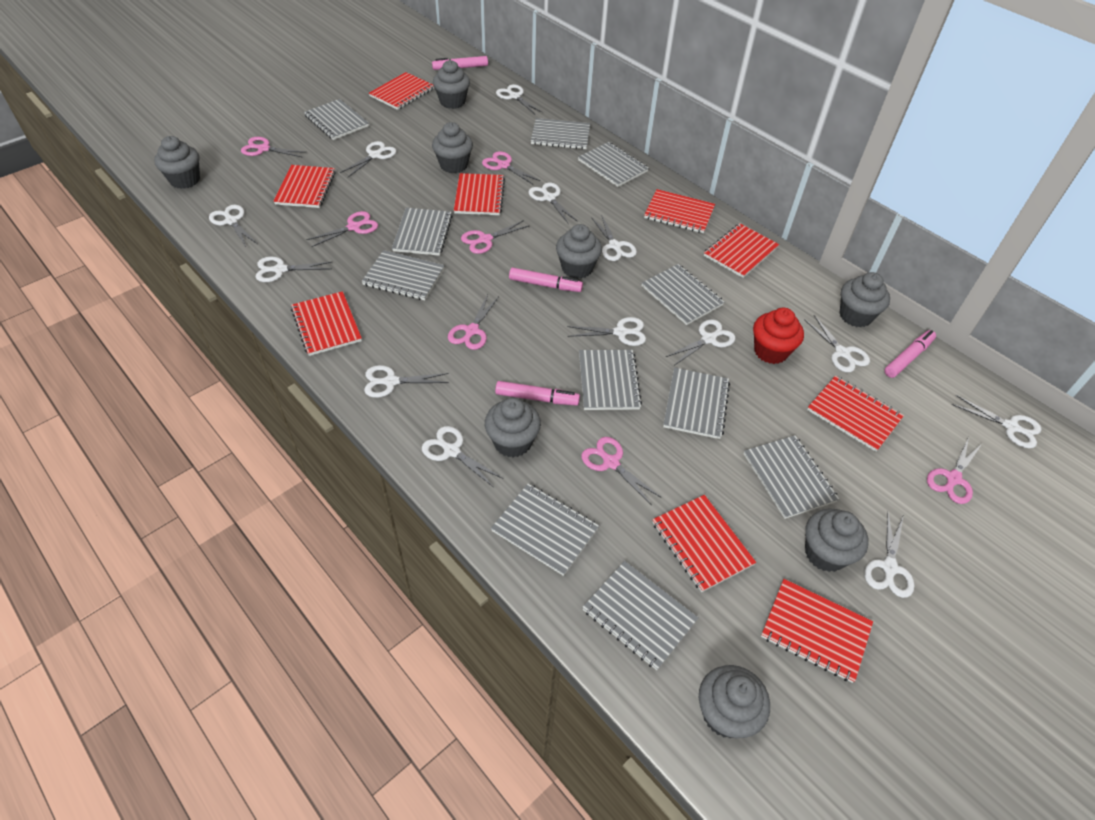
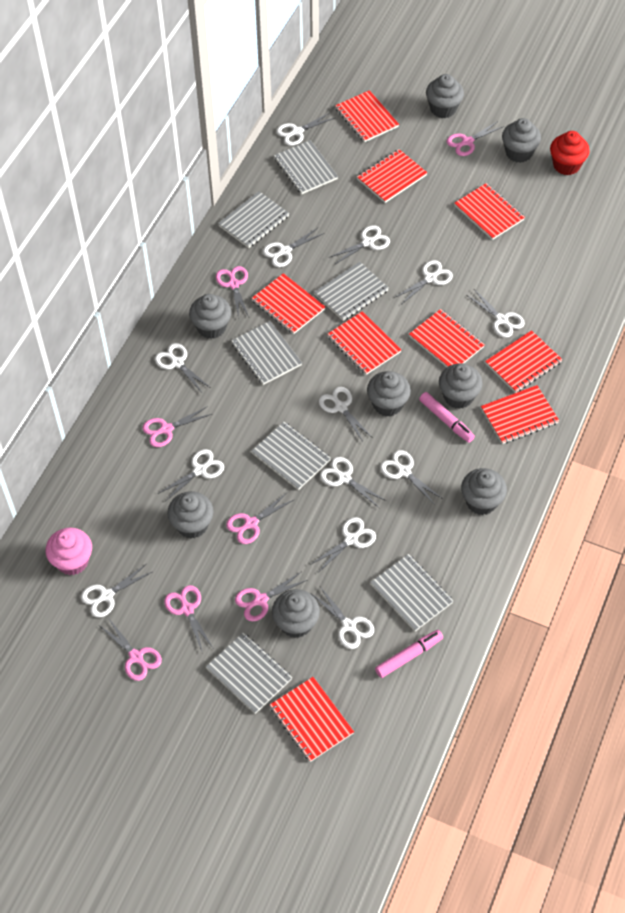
grey notebook: 11 -> 7
pink cupcake: 0 -> 1
pink marker: 4 -> 2

